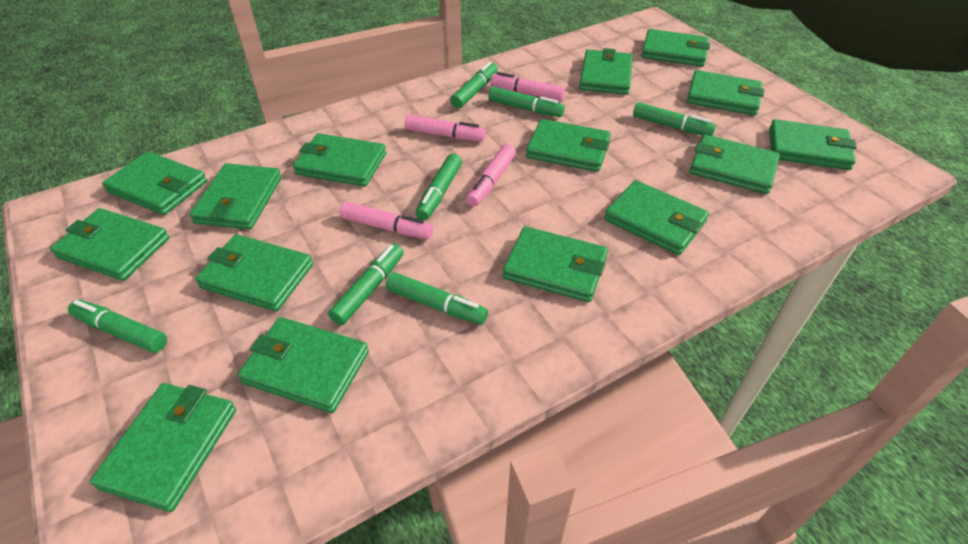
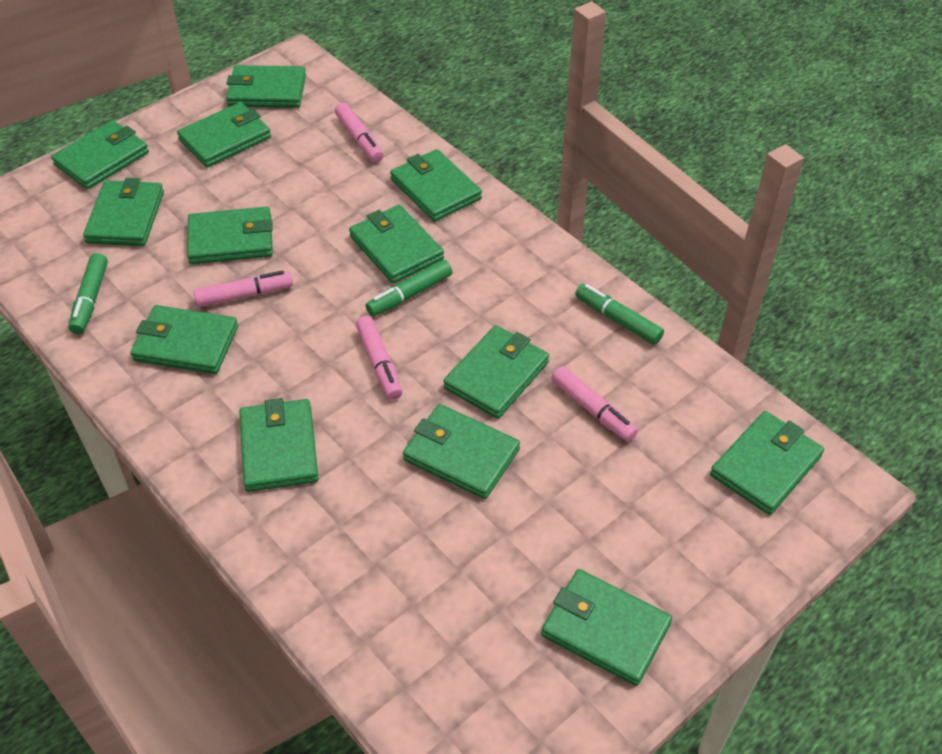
green marker: 7 -> 3
green wallet: 15 -> 13

